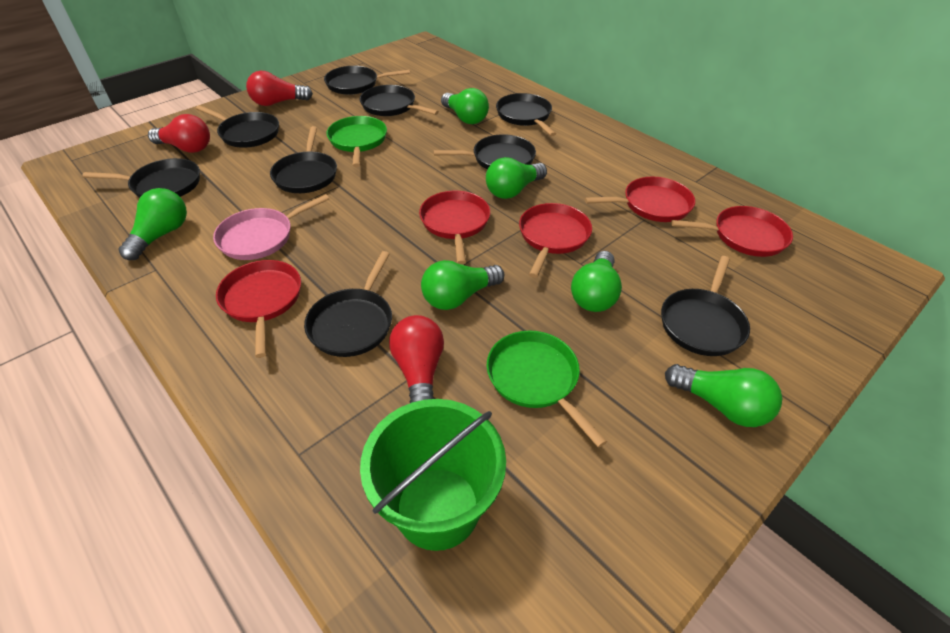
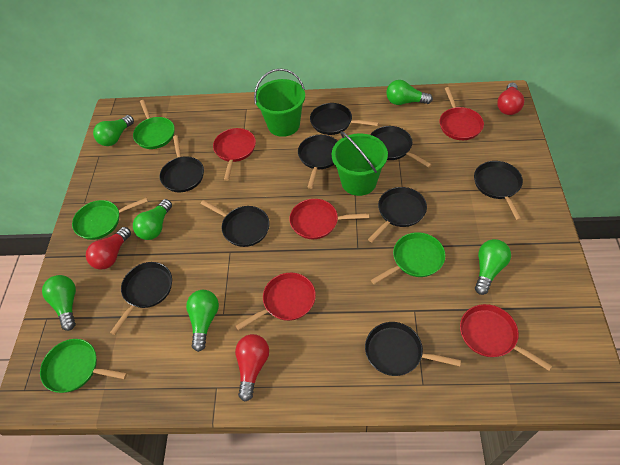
green bucket: 1 -> 2
green pan: 2 -> 4
pink pan: 1 -> 0

